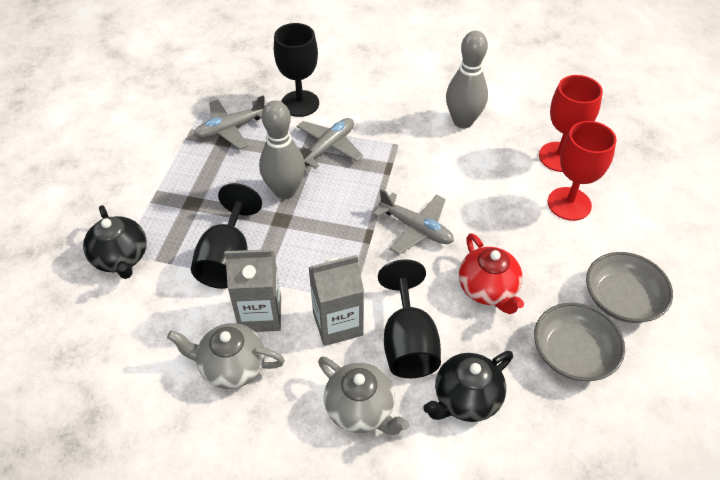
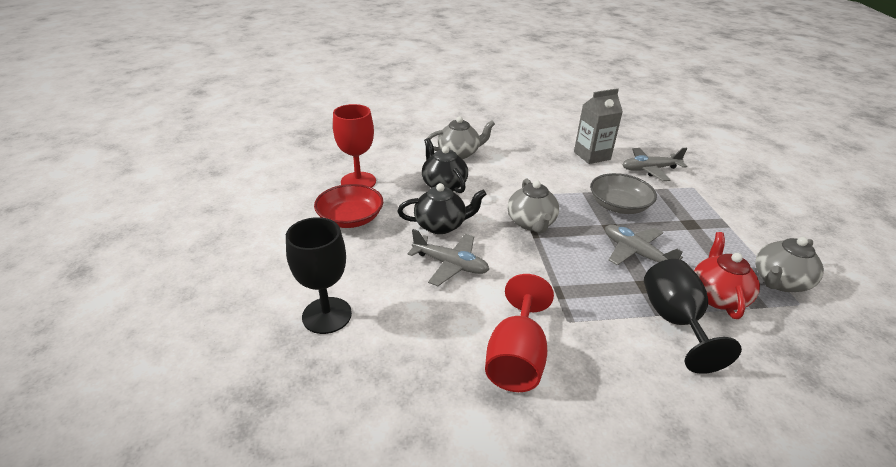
black goblet: 3 -> 2
grey bowl: 2 -> 1
grey bowling pin: 2 -> 0
grey carton: 2 -> 1
grey teapot: 2 -> 3
red bowl: 0 -> 1

